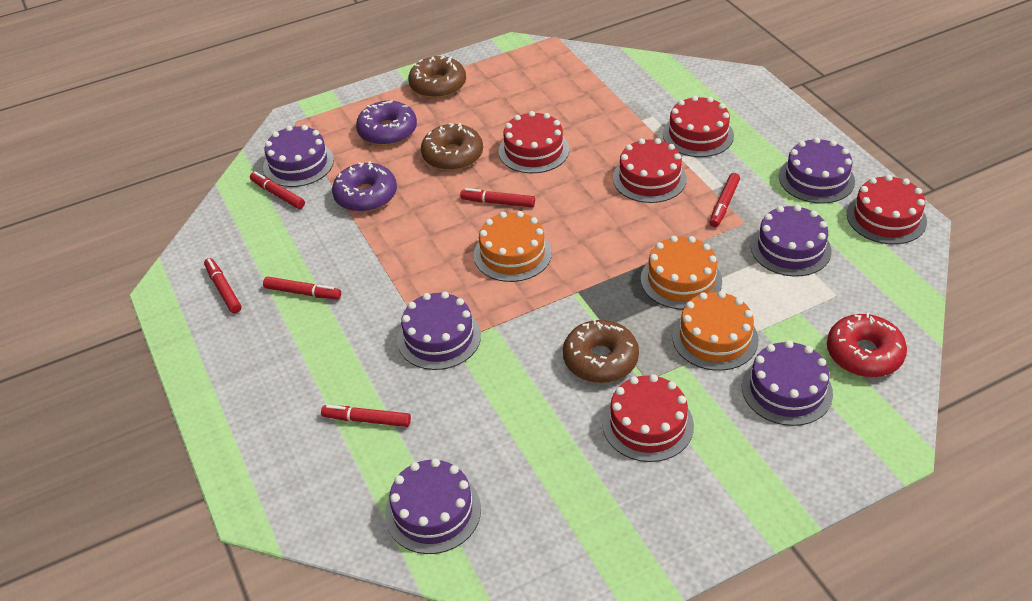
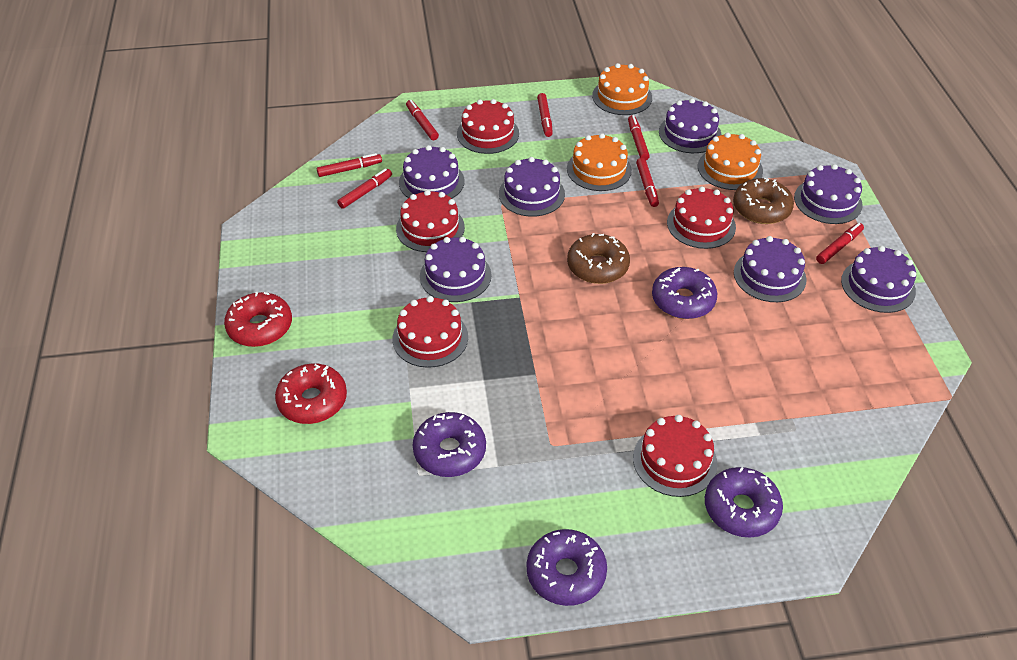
brown donut: 3 -> 2
purple cake: 6 -> 7
purple donut: 2 -> 4
red donut: 1 -> 2
red marker: 6 -> 7

